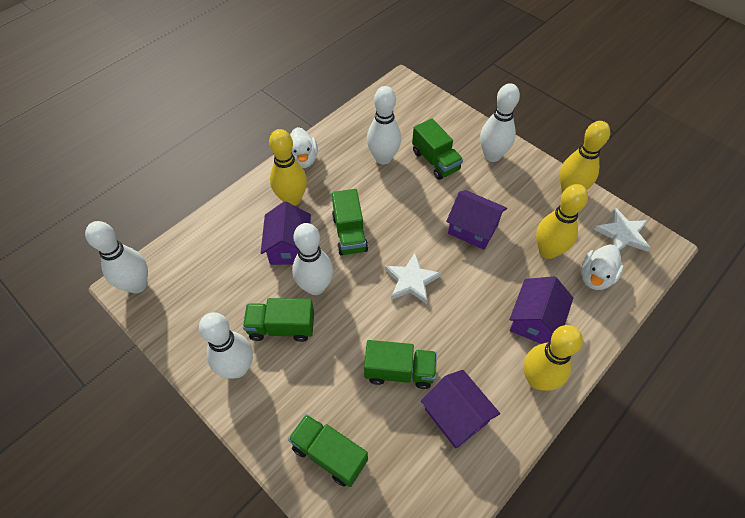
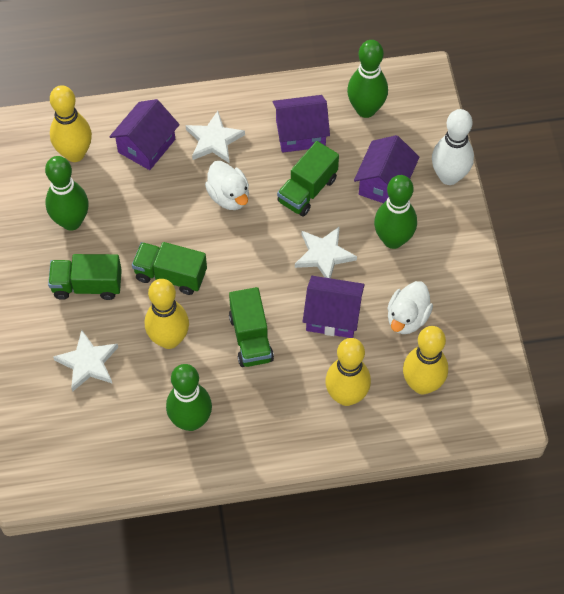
green bowling pin: 0 -> 4
green truck: 5 -> 4
white bowling pin: 5 -> 1
white star: 2 -> 3

